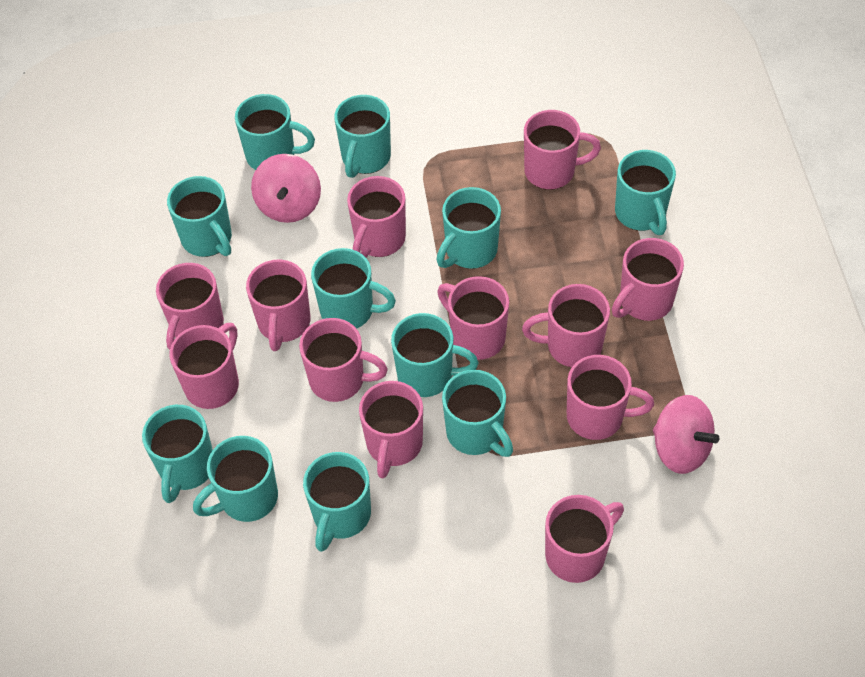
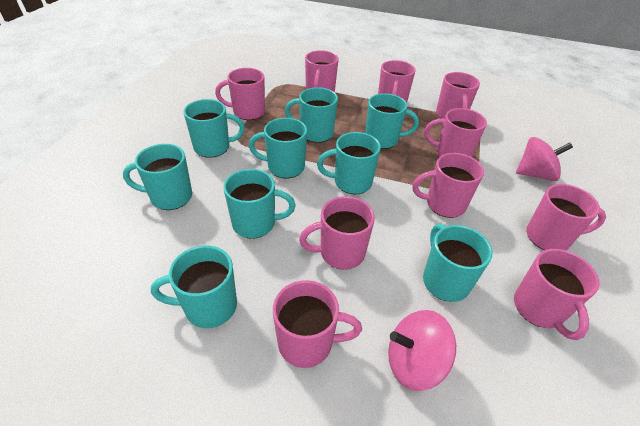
pink mug: 12 -> 10
turquoise mug: 11 -> 9

